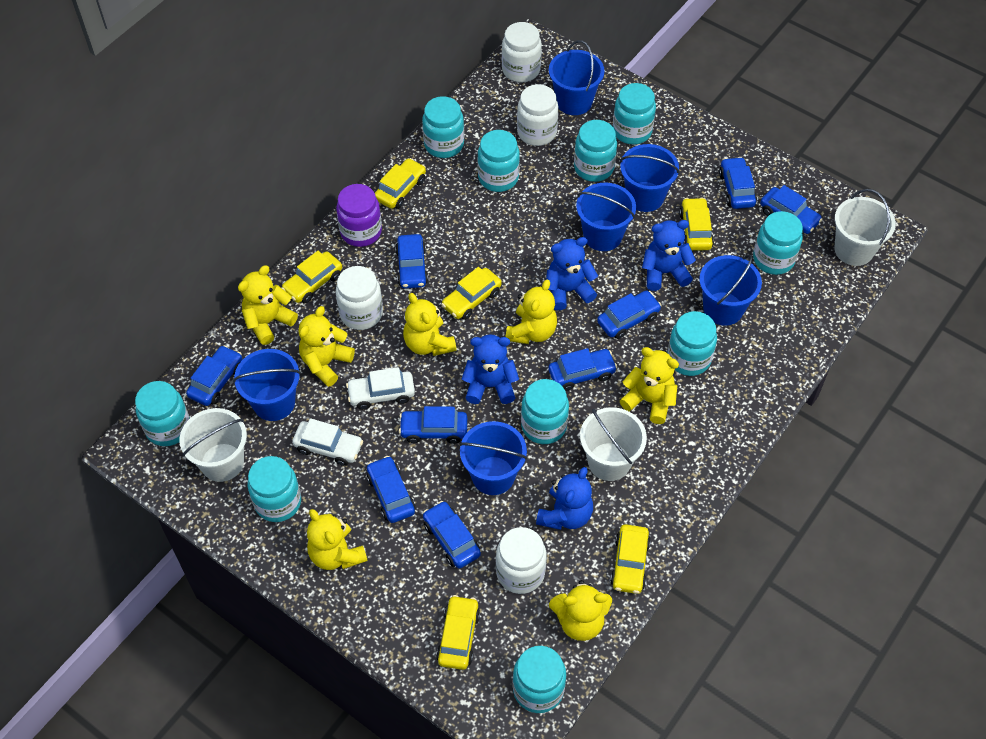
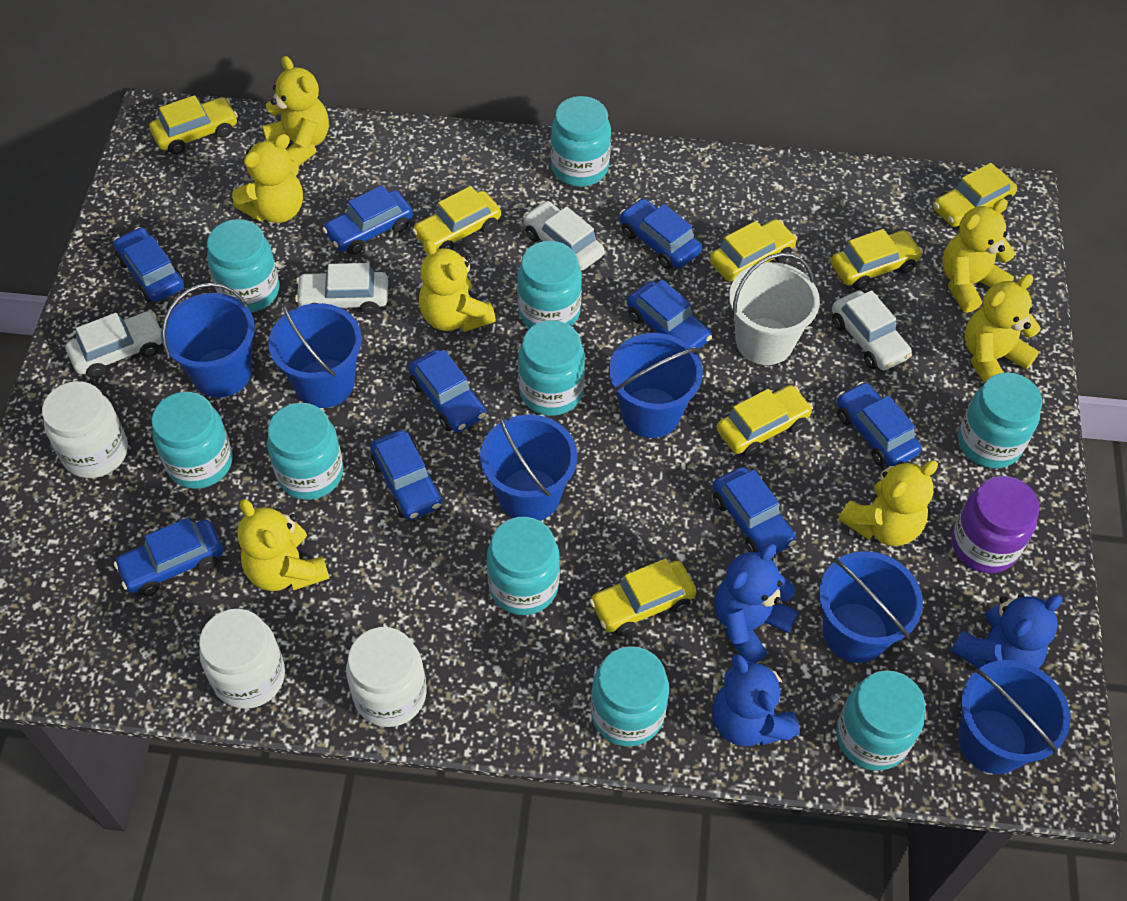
blue teddy bear: 4 -> 3
white bucket: 3 -> 1
white car: 2 -> 4
white jar: 4 -> 3
yellow car: 6 -> 7

